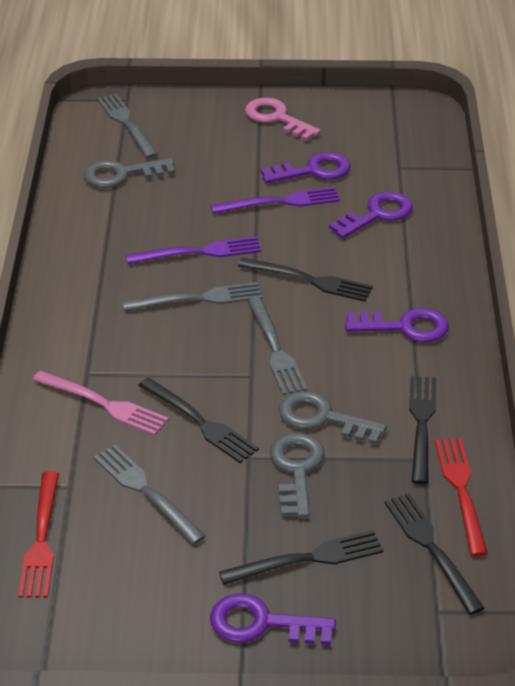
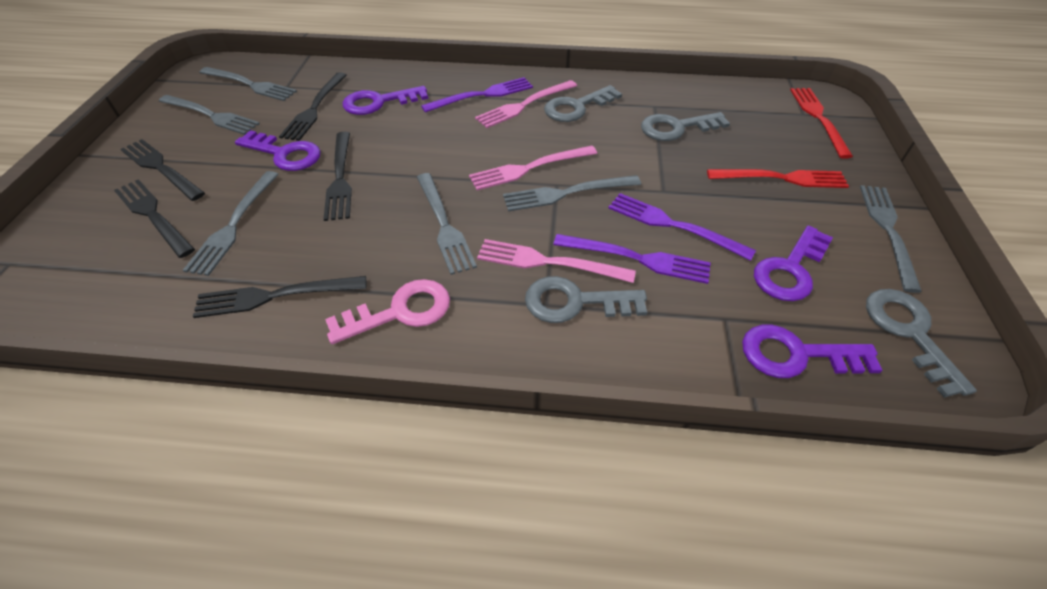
grey fork: 4 -> 6
grey key: 3 -> 4
pink fork: 1 -> 3
purple fork: 2 -> 3

